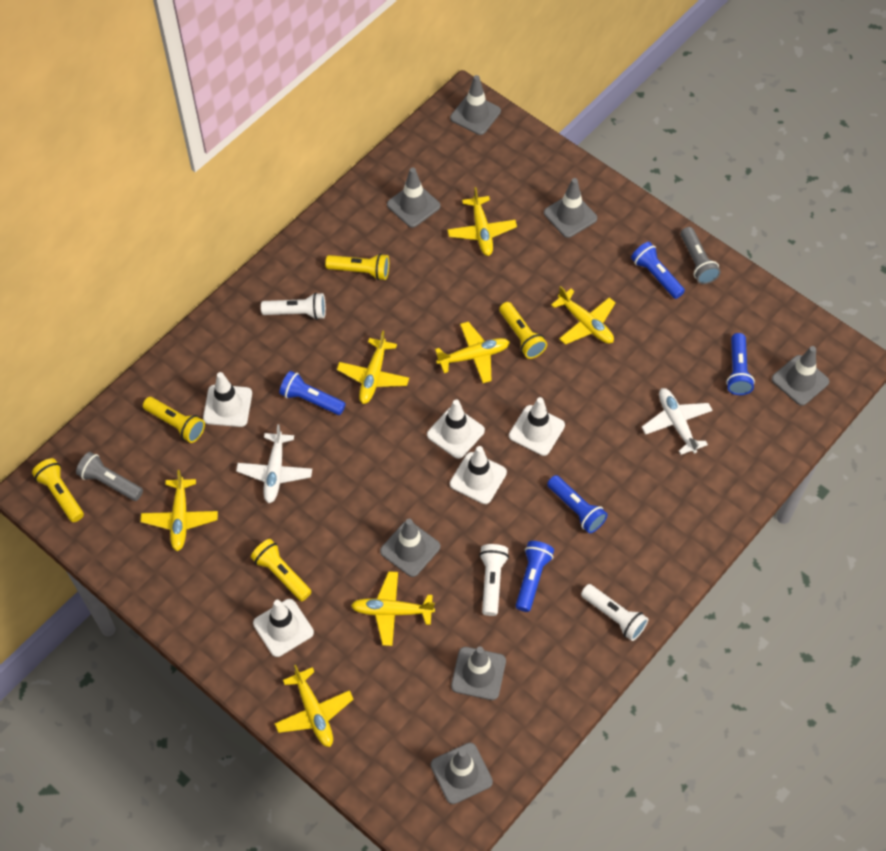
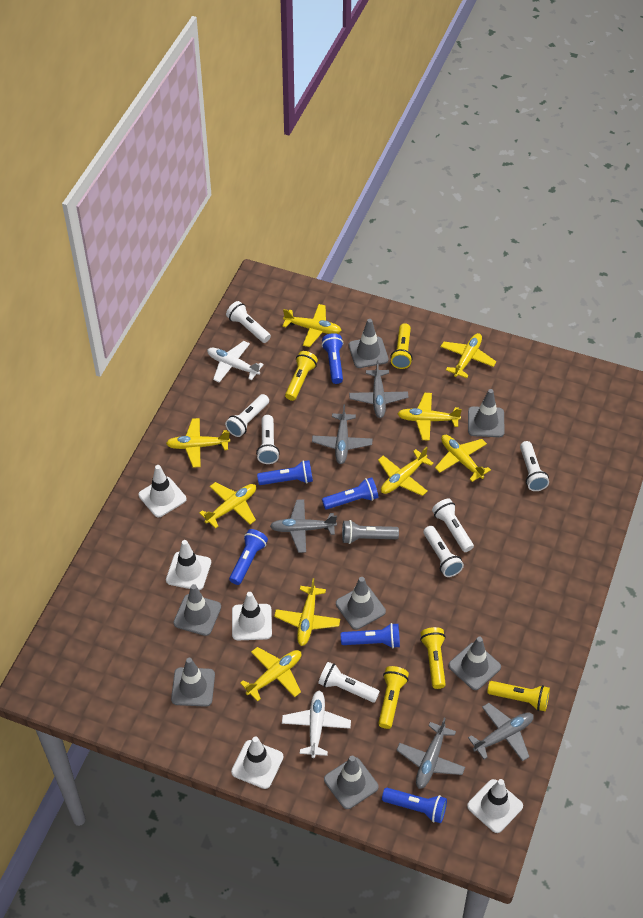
blue flashlight: 5 -> 6
grey flashlight: 2 -> 1
grey plane: 0 -> 5
white flashlight: 3 -> 7
yellow plane: 7 -> 9

